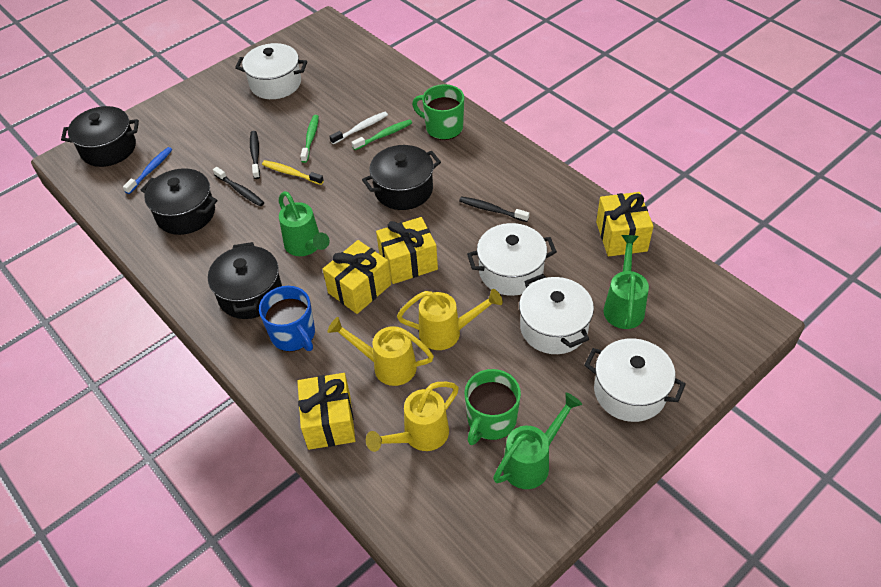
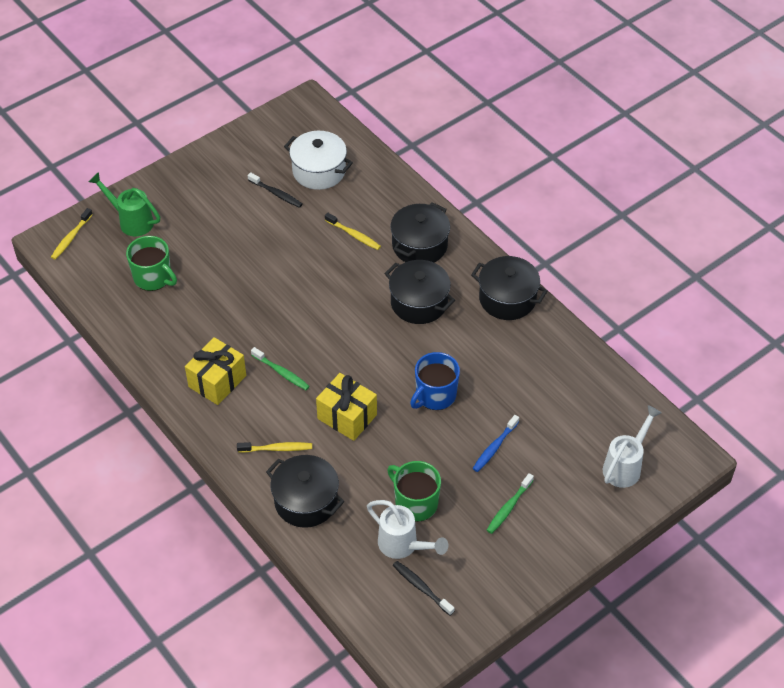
black toothbrush: 3 -> 2
green watering can: 3 -> 1
white pot: 4 -> 1
white toothbrush: 1 -> 0
white watering can: 0 -> 2
yellow gift: 4 -> 2
yellow toothbrush: 1 -> 3
yellow watering can: 3 -> 0

